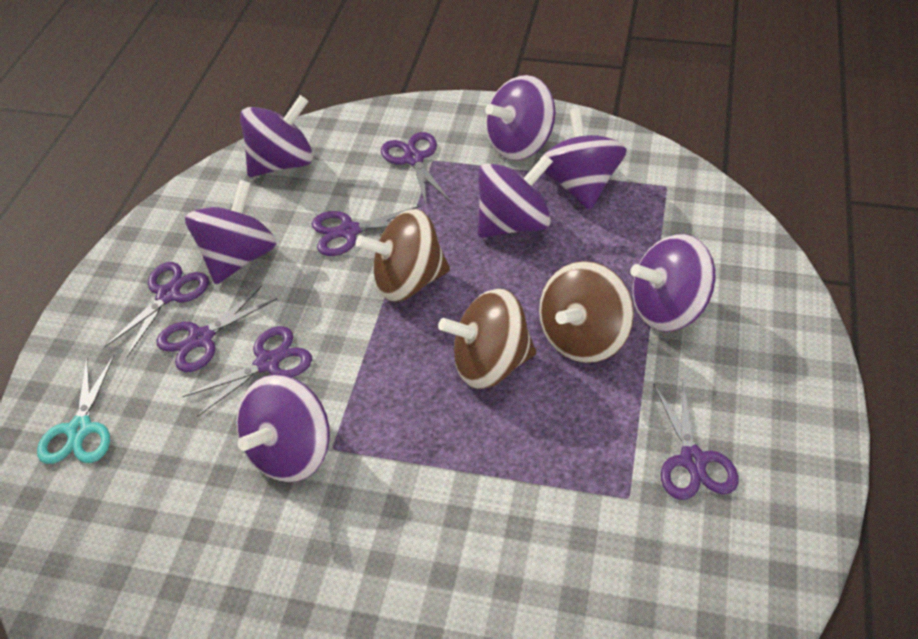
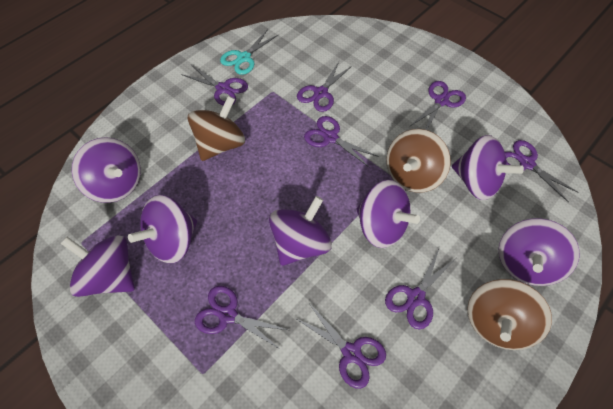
purple scissors: 6 -> 8

